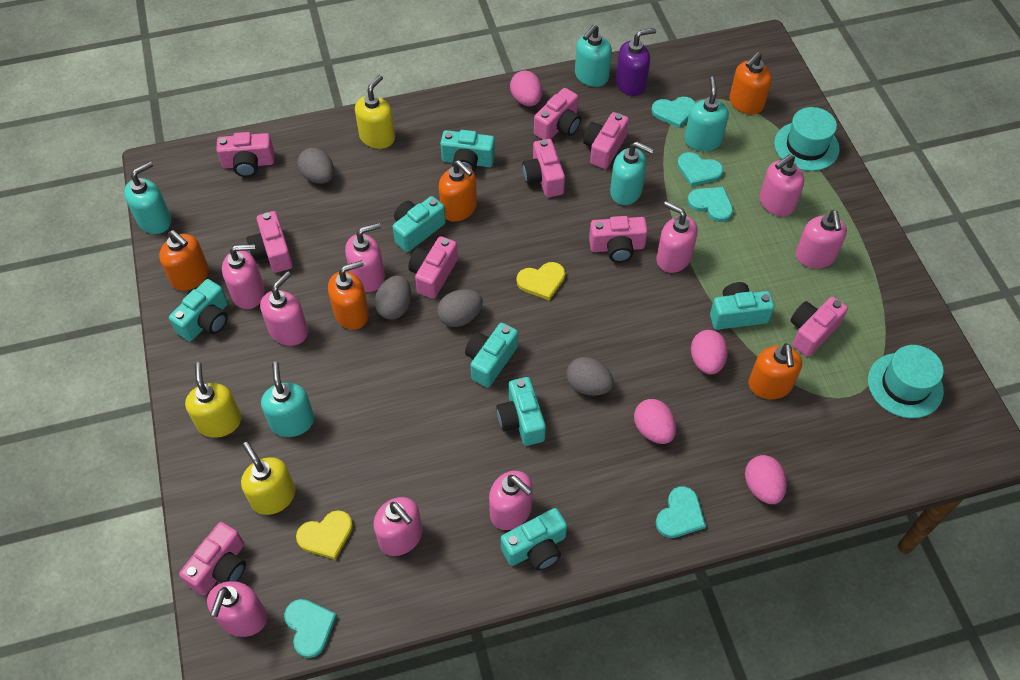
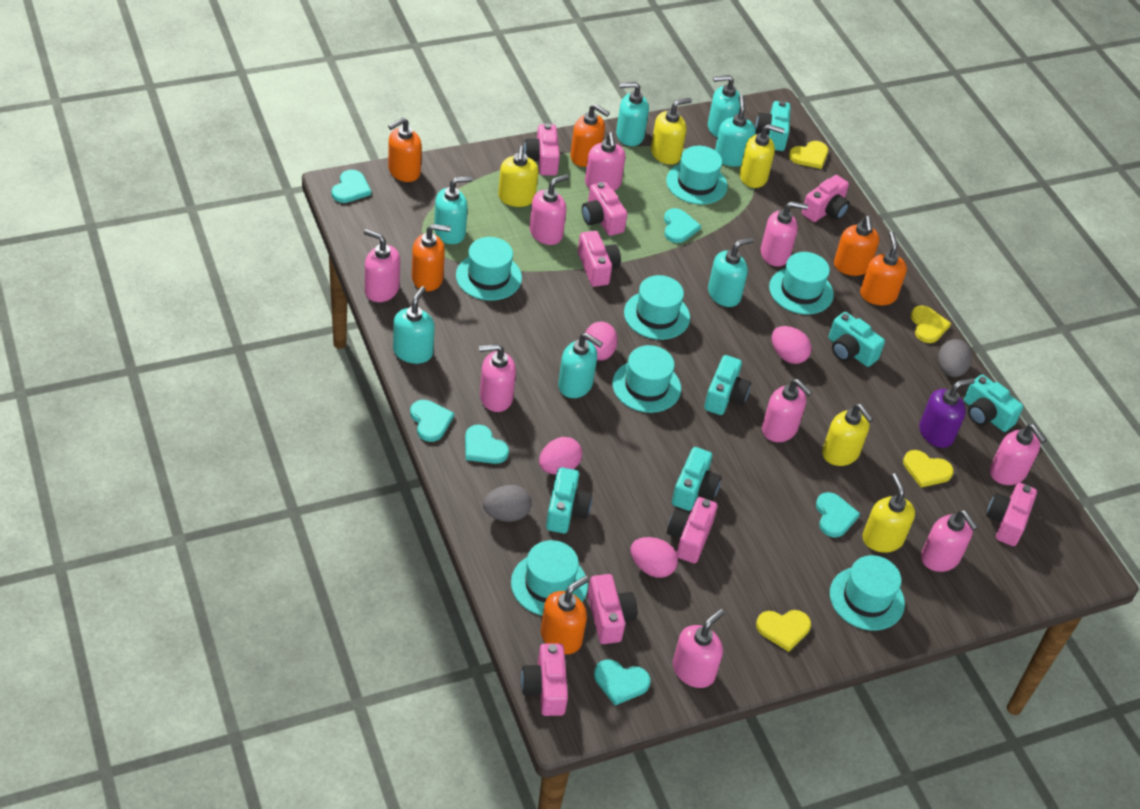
grey egg: 4 -> 2
orange soap dispenser: 5 -> 6
pink camera: 9 -> 8
turquoise camera: 7 -> 6
turquoise hat: 2 -> 7
turquoise heart: 5 -> 6
turquoise soap dispenser: 5 -> 7
yellow heart: 2 -> 4
yellow soap dispenser: 3 -> 5

